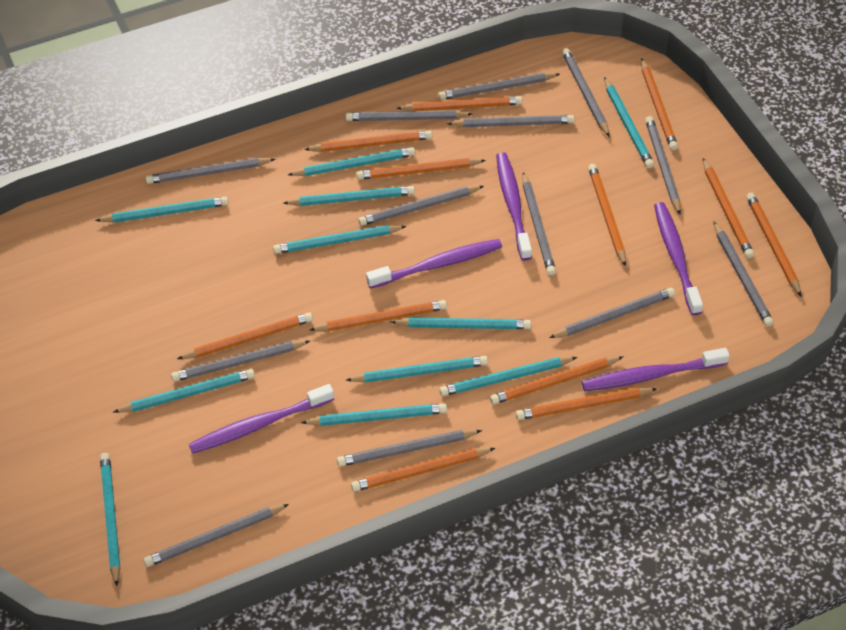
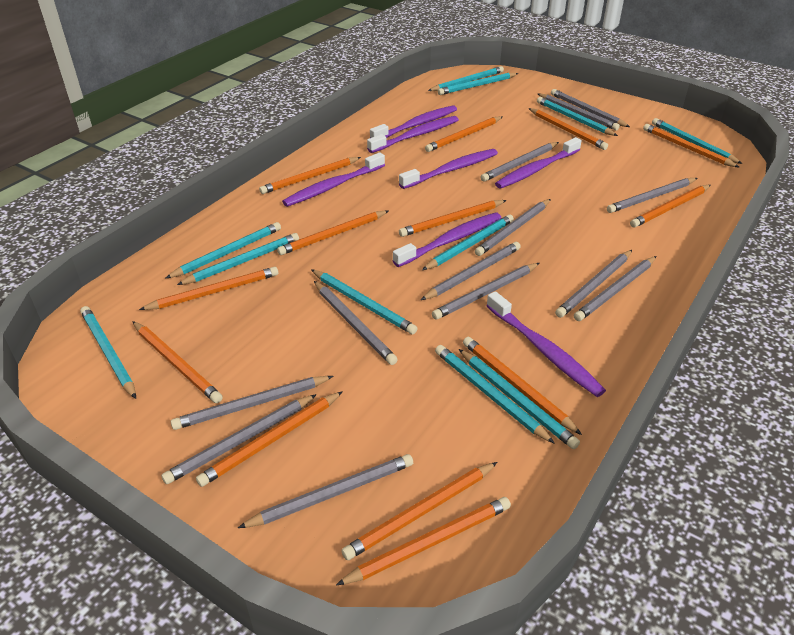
orange pencil: 12 -> 13
purple toothbrush: 5 -> 7

